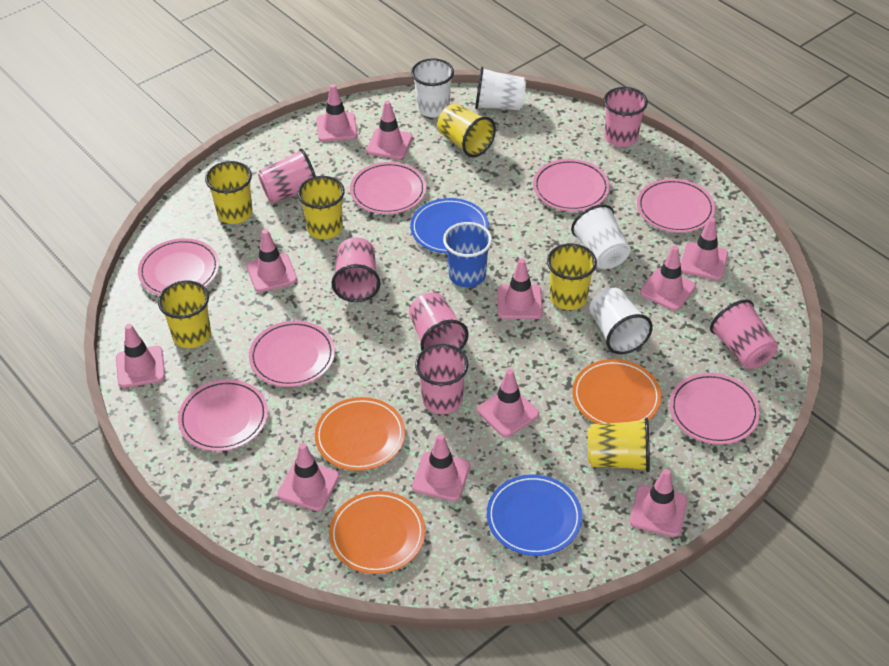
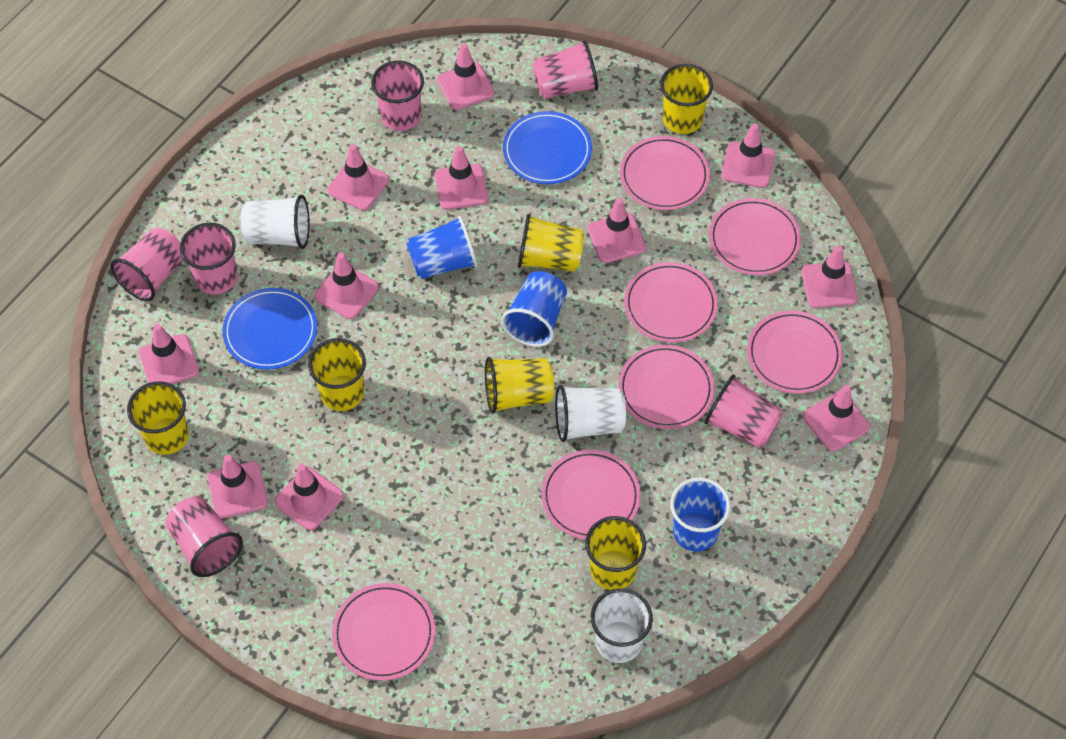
blue cup: 1 -> 3
orange plate: 3 -> 0
white cup: 4 -> 3

